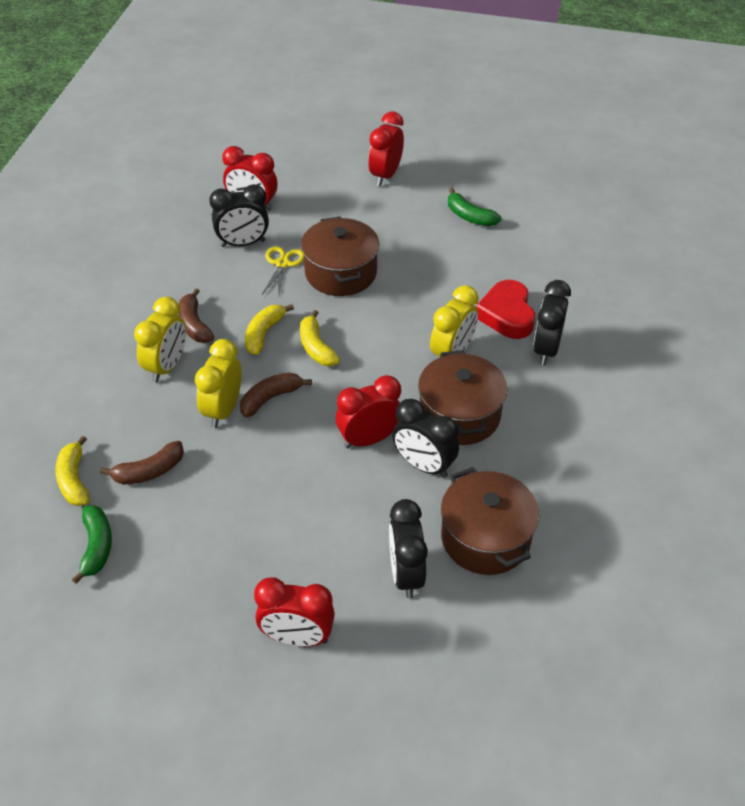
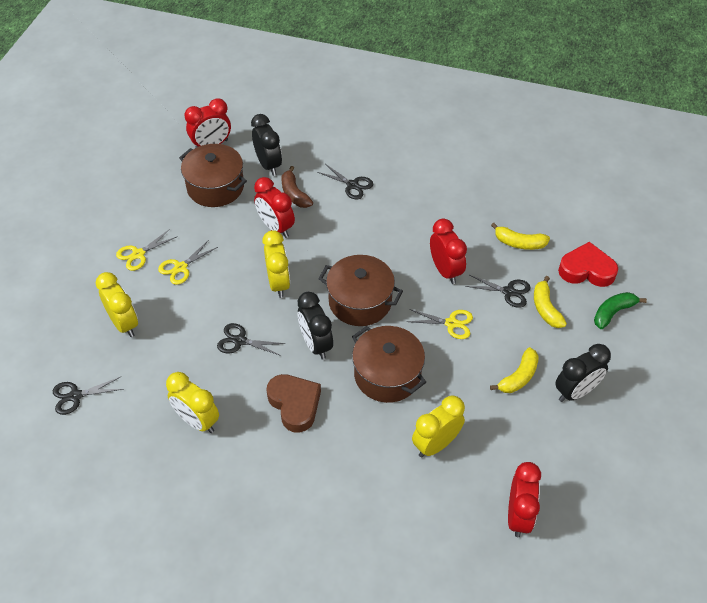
black clock: 4 -> 3
black scissors: 0 -> 4
brown banana: 3 -> 1
brown heart: 0 -> 1
green banana: 2 -> 1
yellow clock: 3 -> 4
yellow scissors: 1 -> 3

